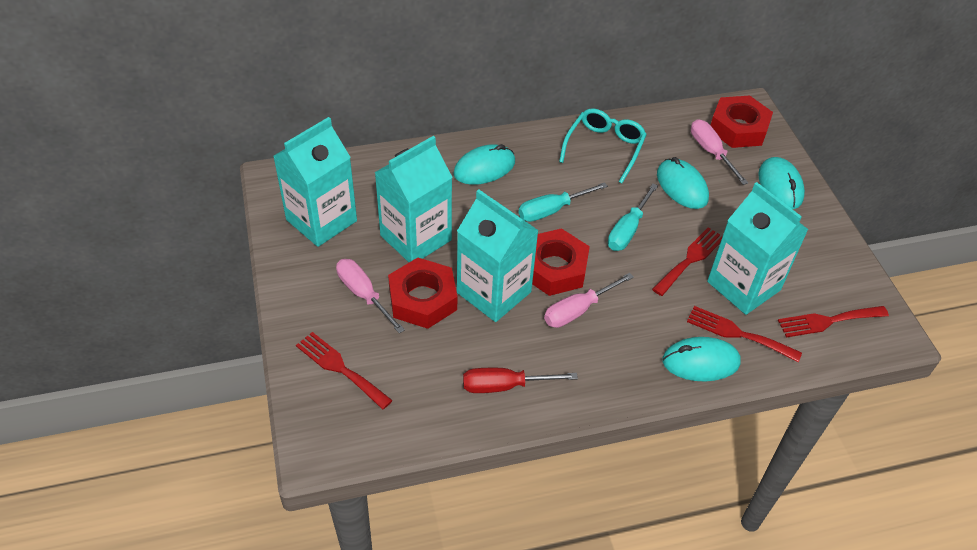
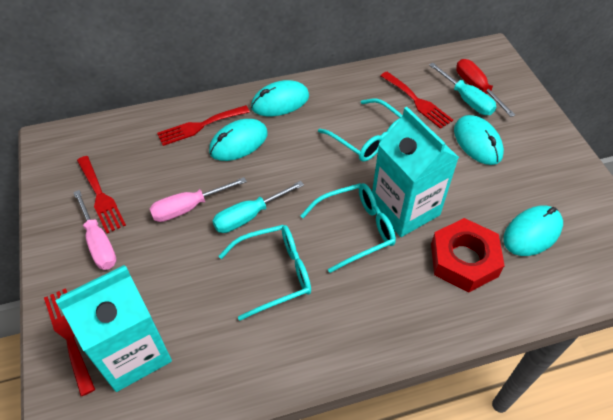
pink screwdriver: 3 -> 2
red nut: 3 -> 1
turquoise carton: 4 -> 2
turquoise glasses: 1 -> 3

